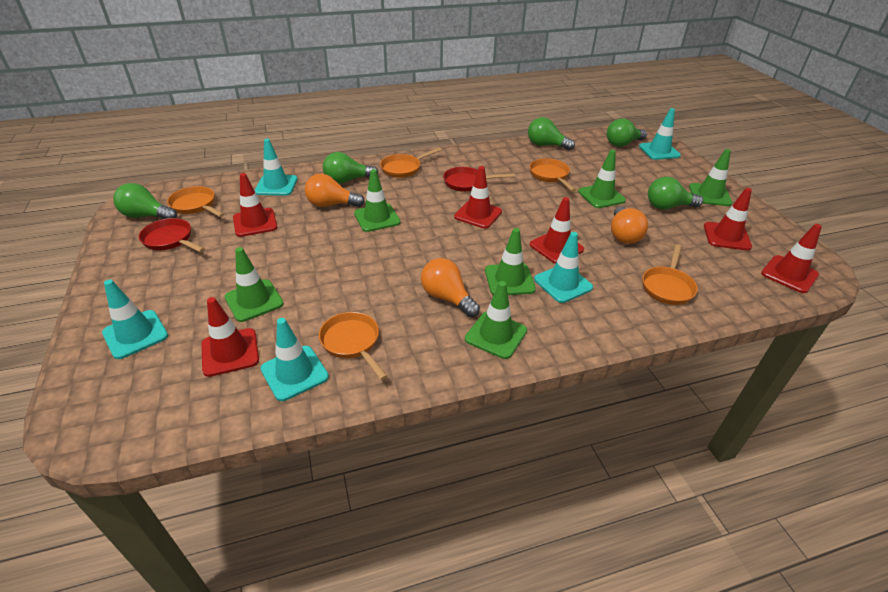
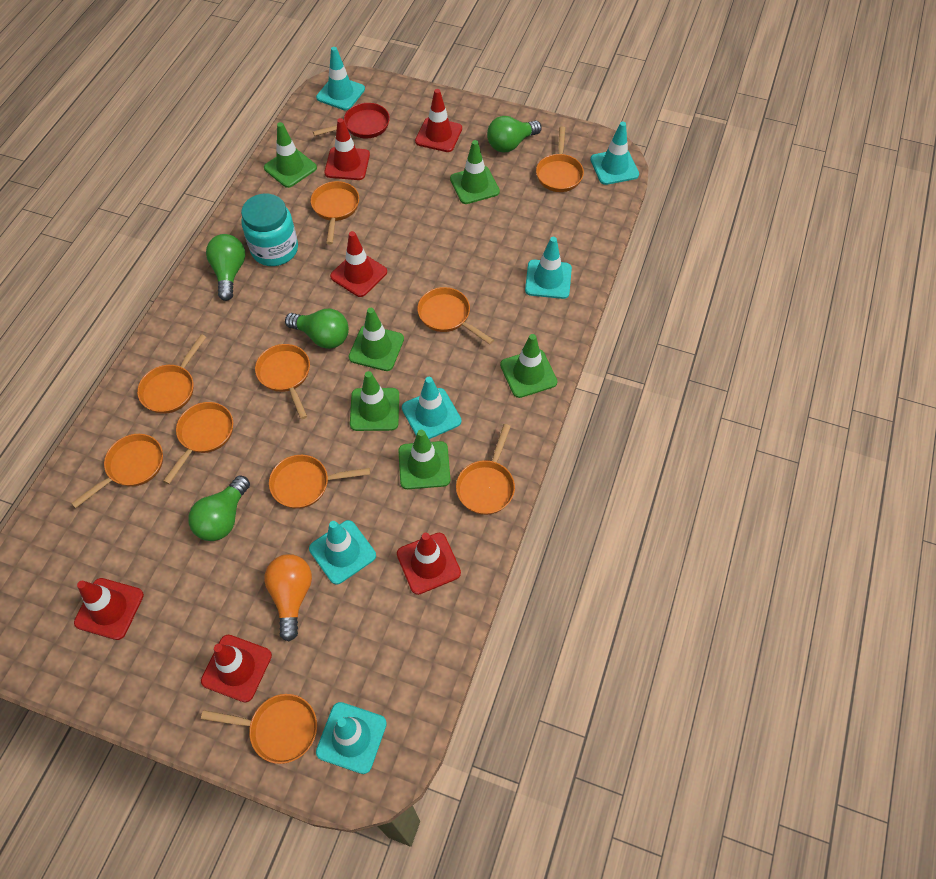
green light bulb: 5 -> 4
orange light bulb: 3 -> 1
orange pan: 5 -> 10
red pan: 2 -> 1
turquoise jar: 0 -> 1
turquoise traffic cone: 5 -> 6

